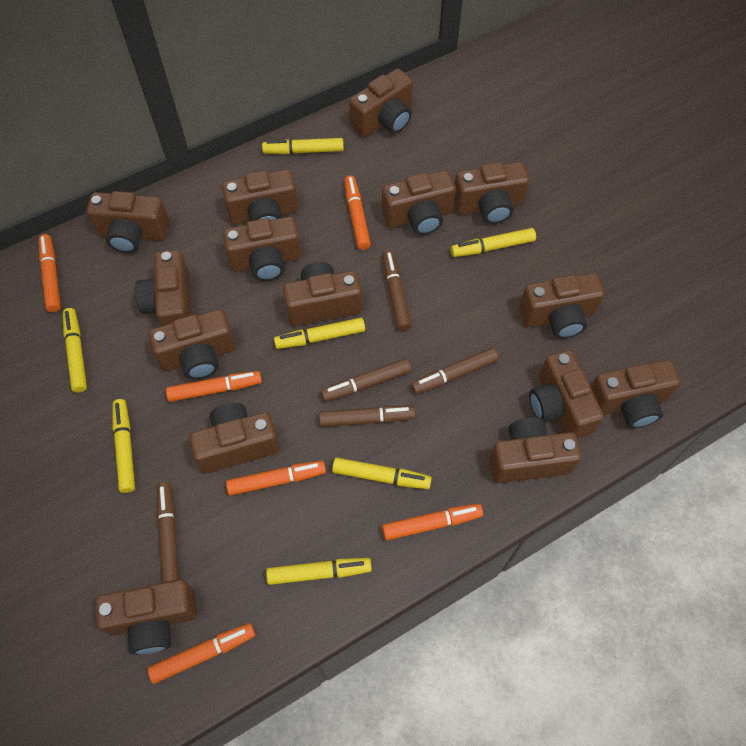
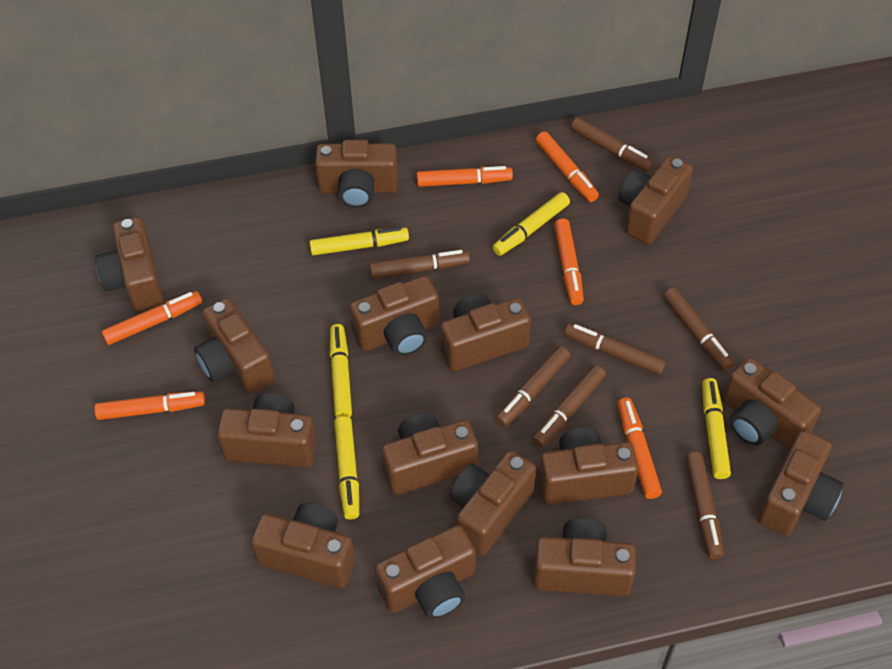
brown marker: 5 -> 7
yellow marker: 7 -> 5

